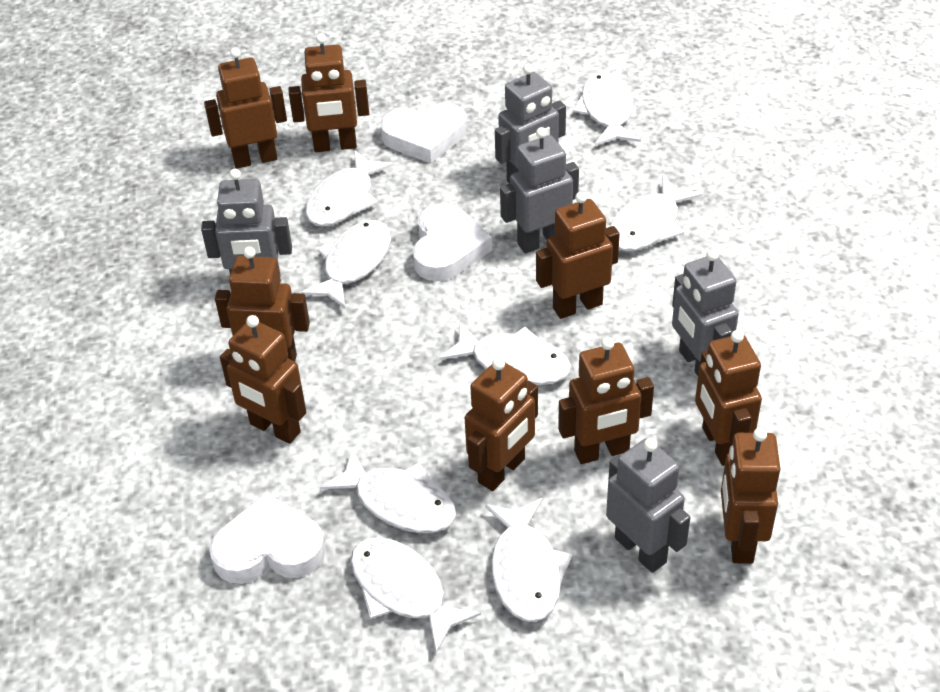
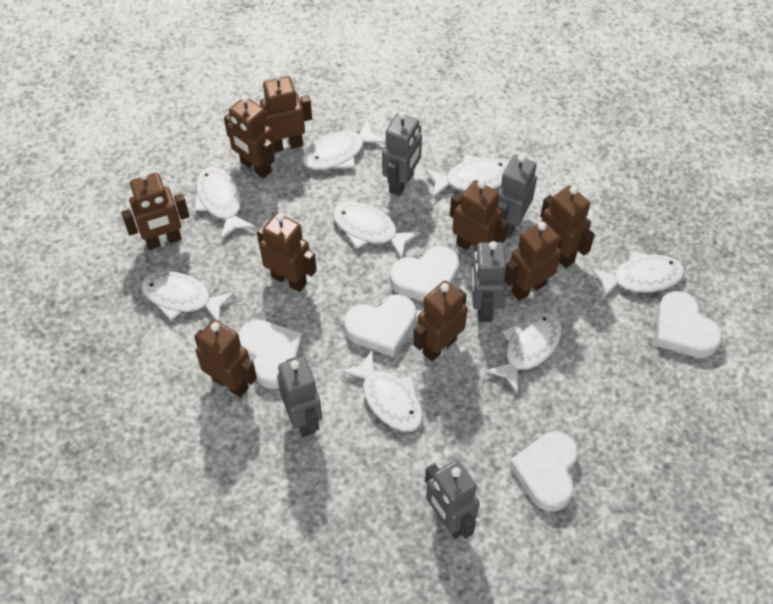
white heart: 3 -> 5

